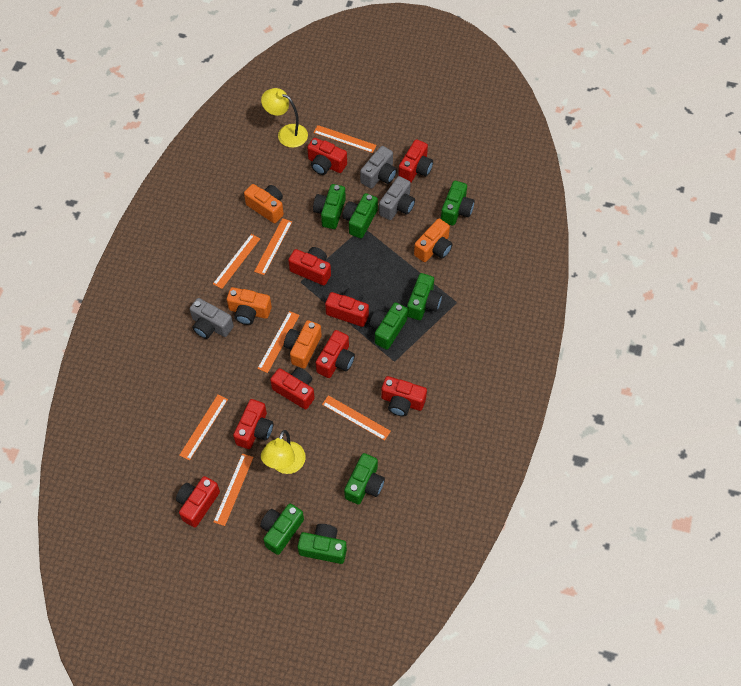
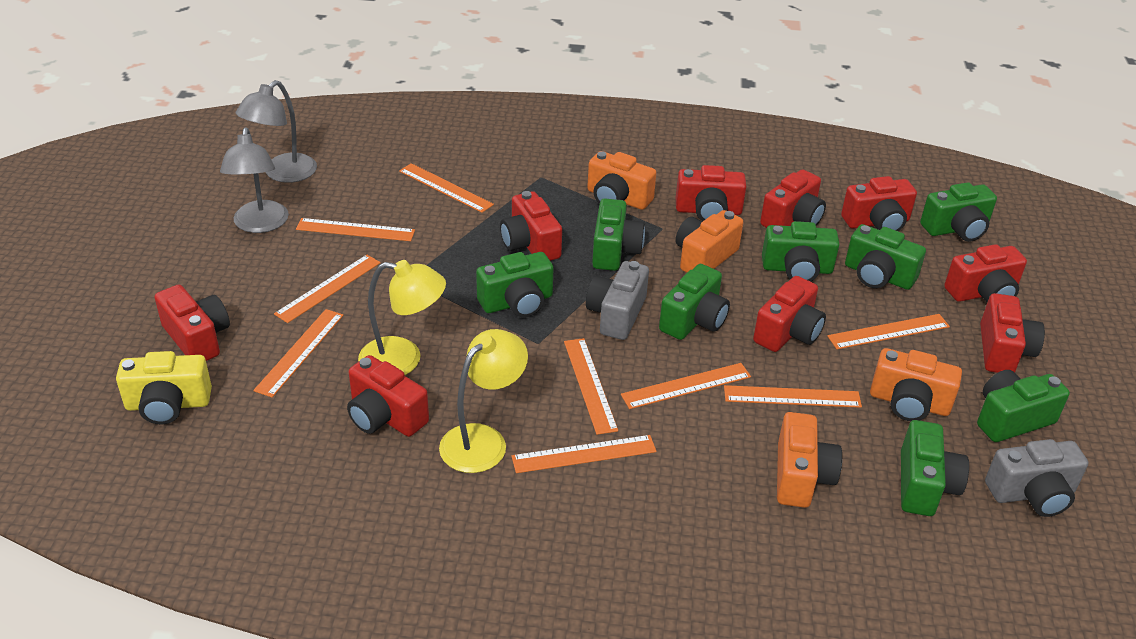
grey camera: 3 -> 2
grey lamp: 0 -> 2
orange ruler: 7 -> 9
yellow camera: 0 -> 1

